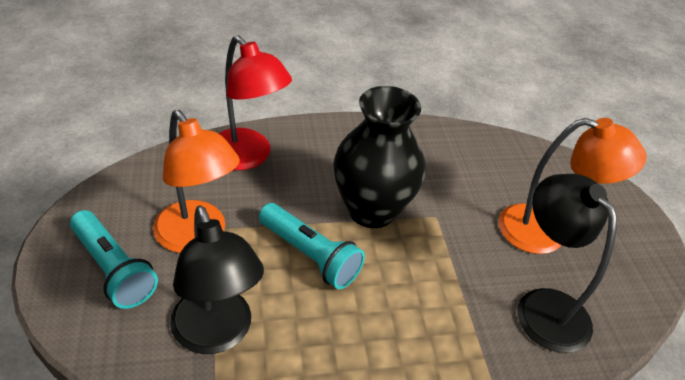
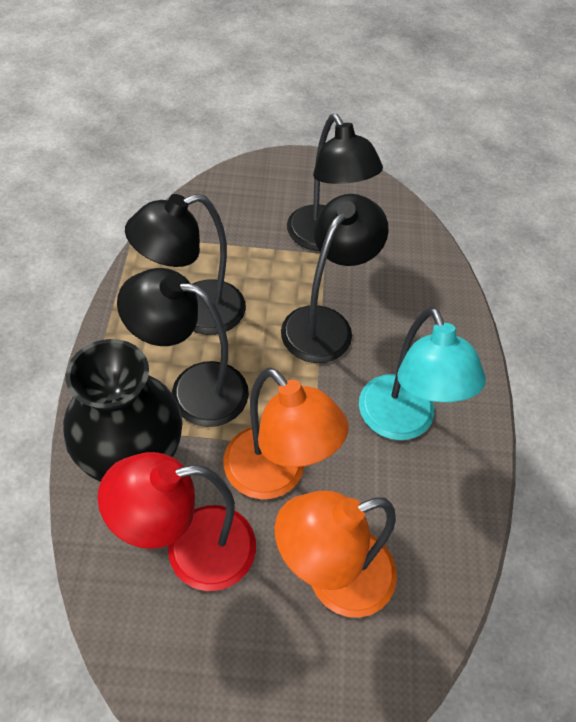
black lamp: 2 -> 4
turquoise flashlight: 2 -> 0
turquoise lamp: 0 -> 1

